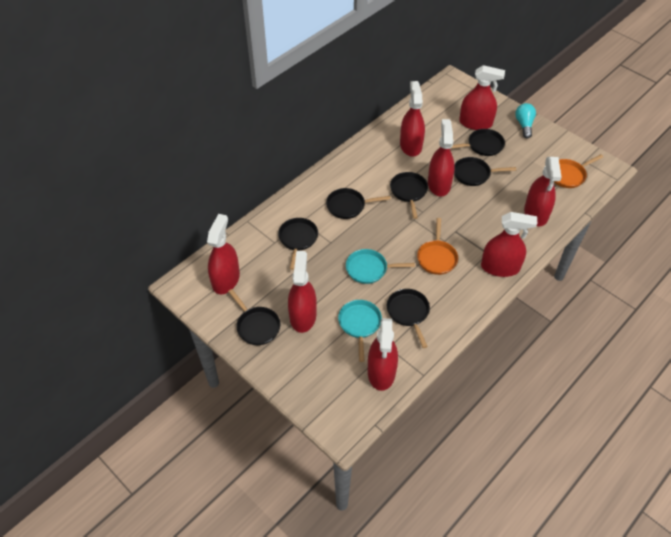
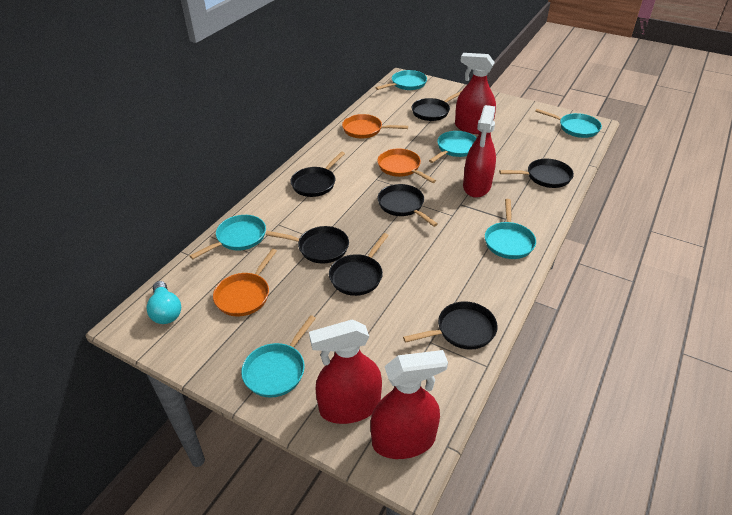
orange pan: 2 -> 3
red spray bottle: 8 -> 4
turquoise pan: 2 -> 6

